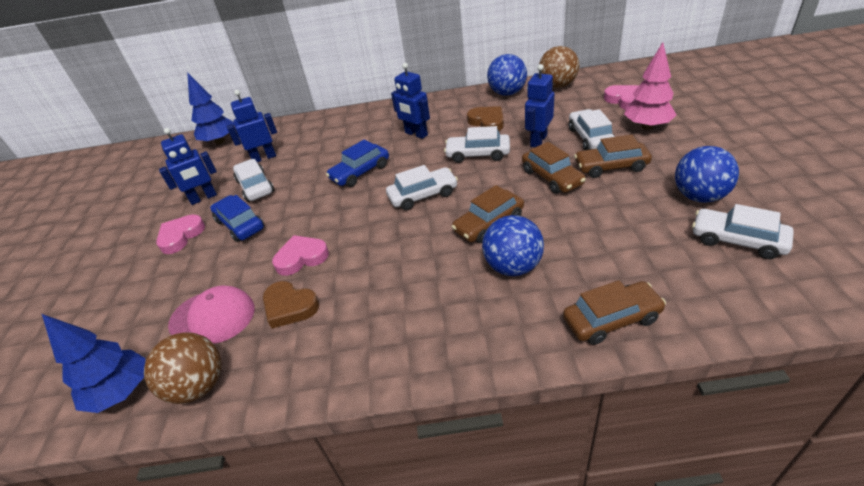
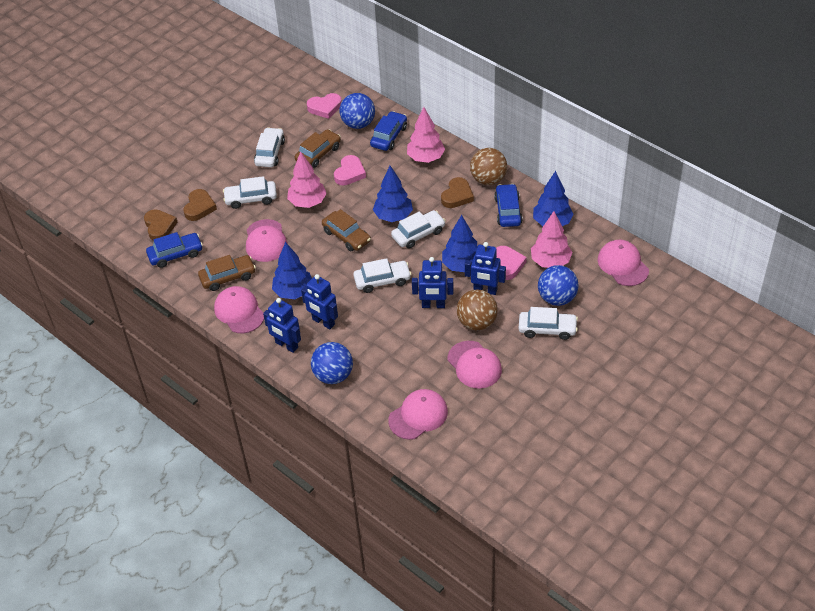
blue car: 2 -> 3
blue tree: 2 -> 4
brown car: 4 -> 3
brown heart: 2 -> 3
pink cap: 1 -> 5
pink tree: 1 -> 3

